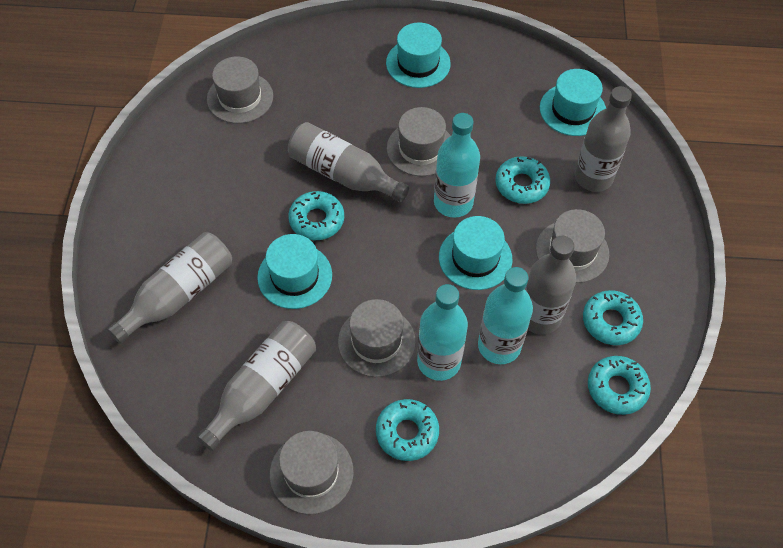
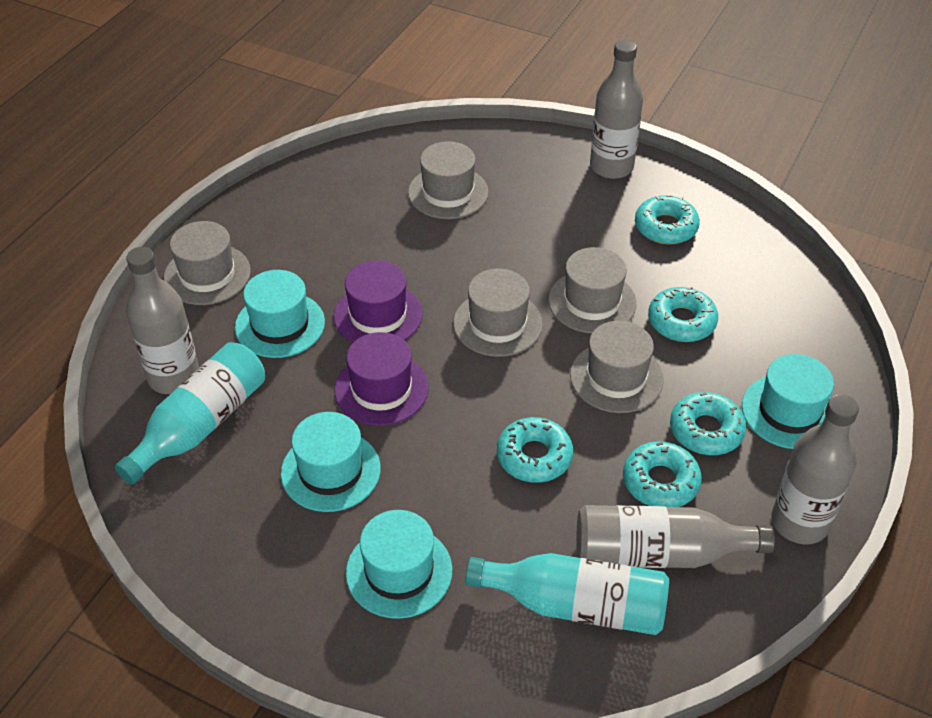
grey bottle: 5 -> 4
purple hat: 0 -> 2
turquoise bottle: 3 -> 2

